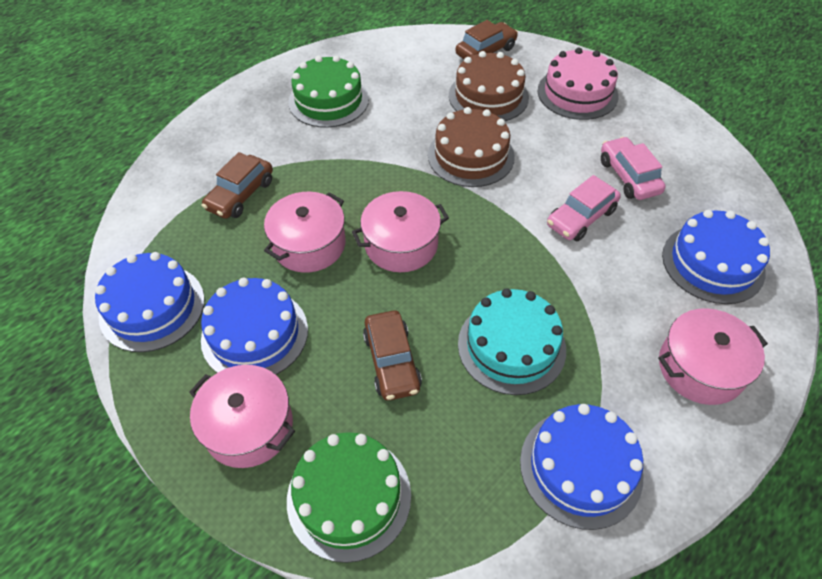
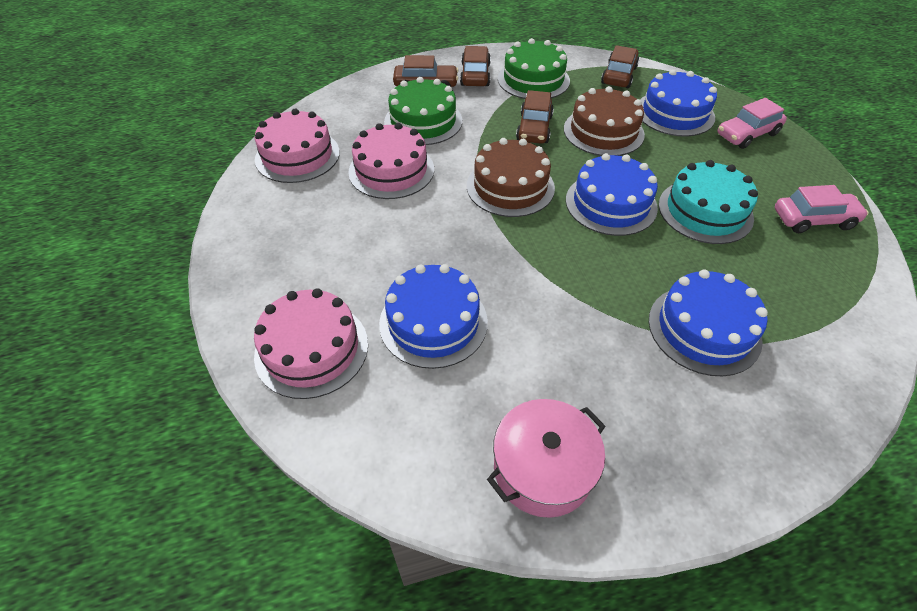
brown car: 3 -> 4
pink cake: 1 -> 3
pink pot: 4 -> 1

